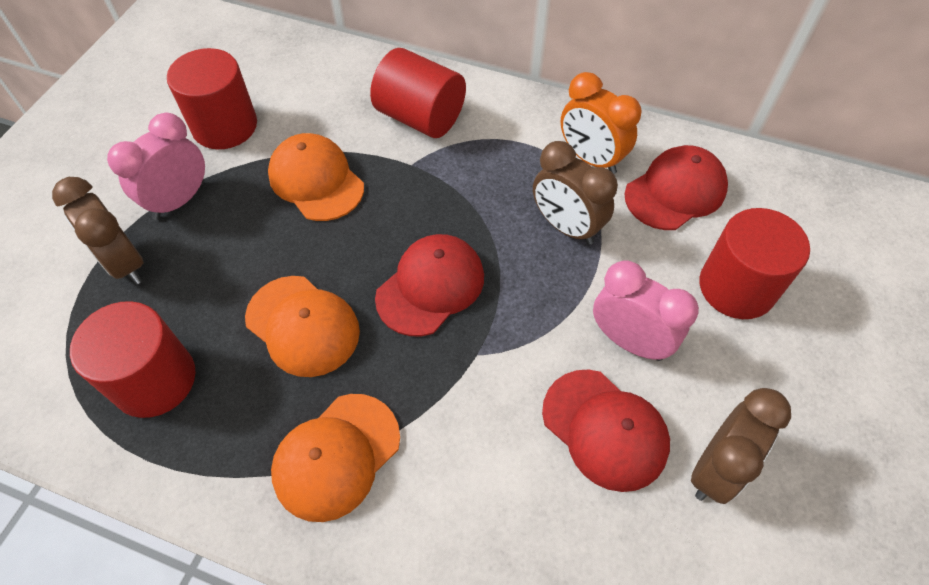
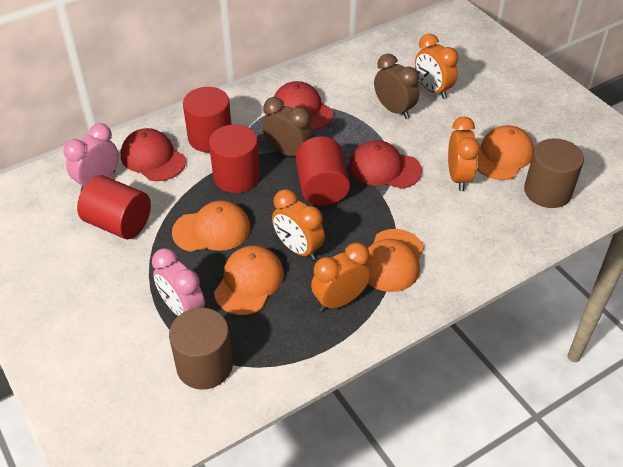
brown clock: 3 -> 2
brown cylinder: 0 -> 2
orange cap: 3 -> 4
orange clock: 1 -> 4

